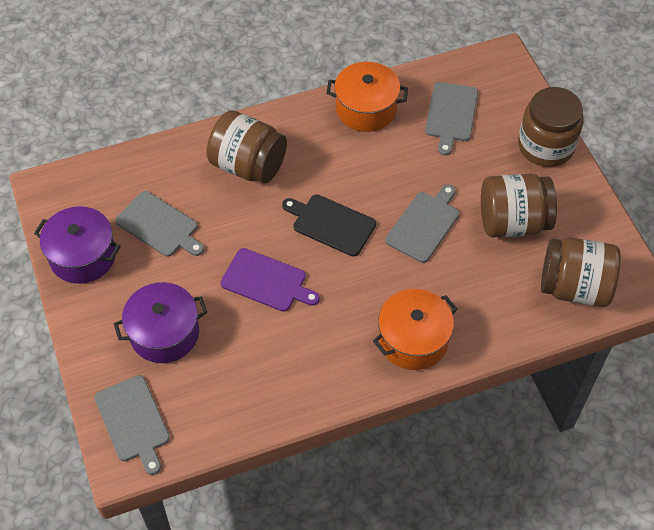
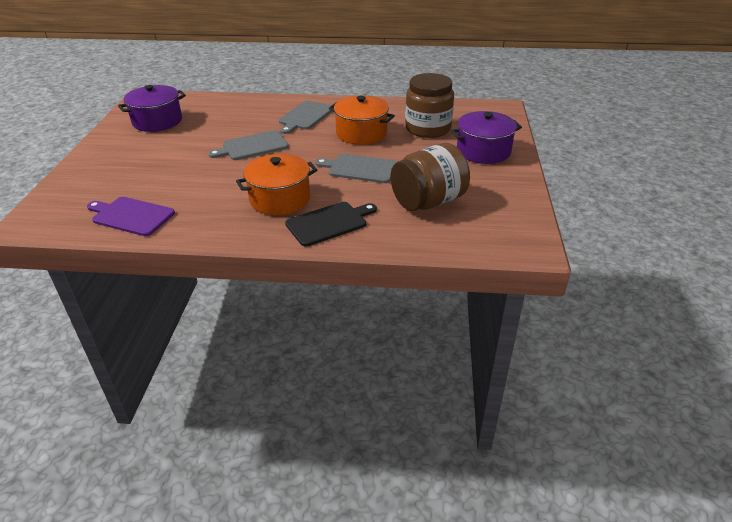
brown jar: 4 -> 2
grey cutting board: 4 -> 3

